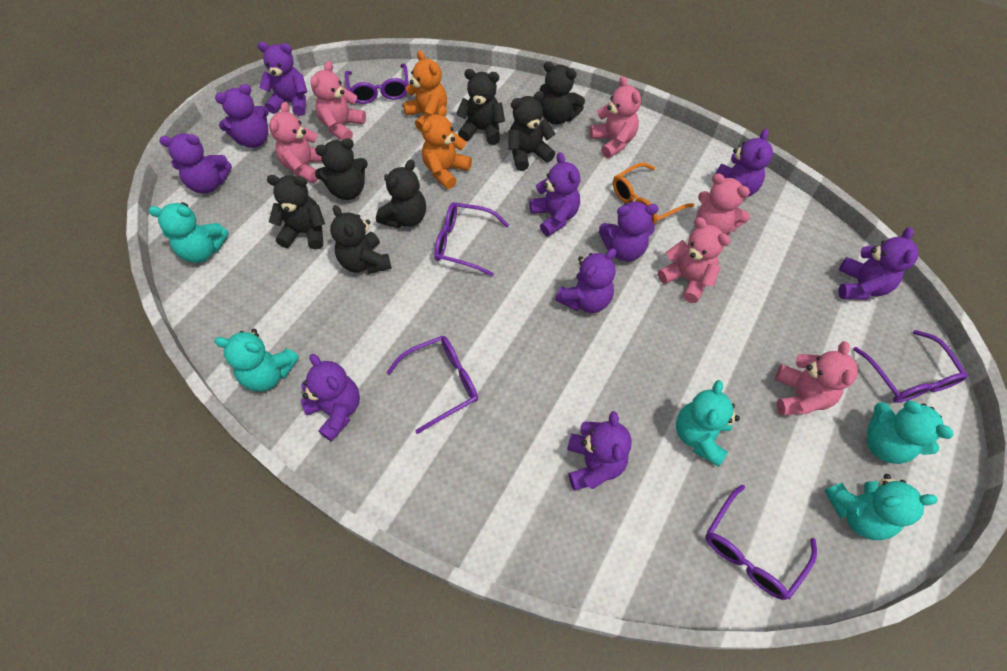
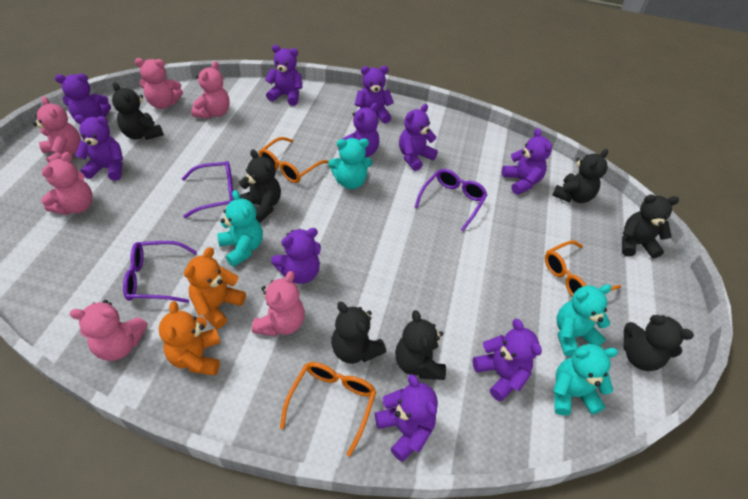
orange glasses: 1 -> 3
purple glasses: 5 -> 3
turquoise teddy bear: 5 -> 4

